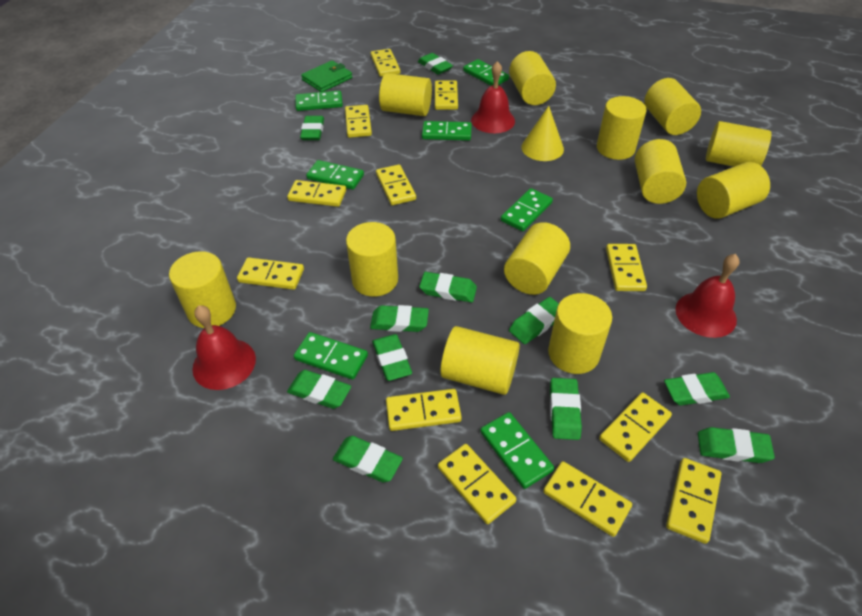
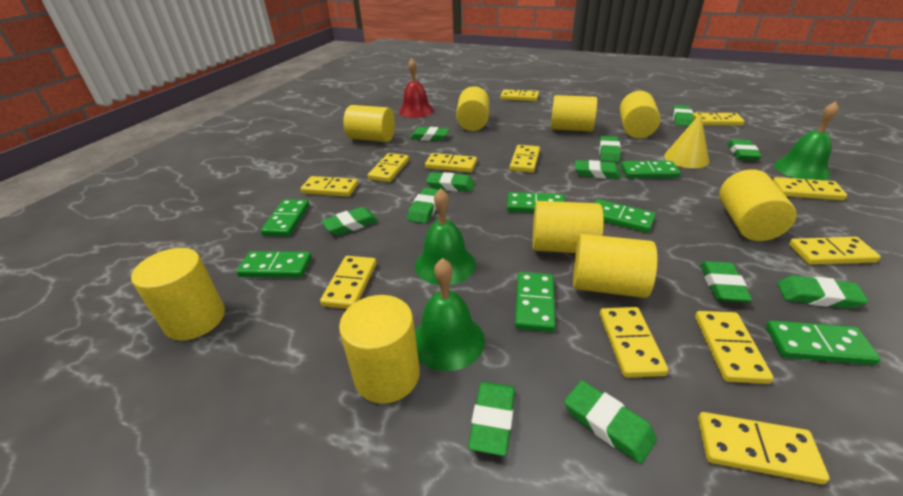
green bell: 0 -> 3
green eraser: 11 -> 12
green wallet: 1 -> 0
red bell: 3 -> 1
yellow cylinder: 12 -> 9

